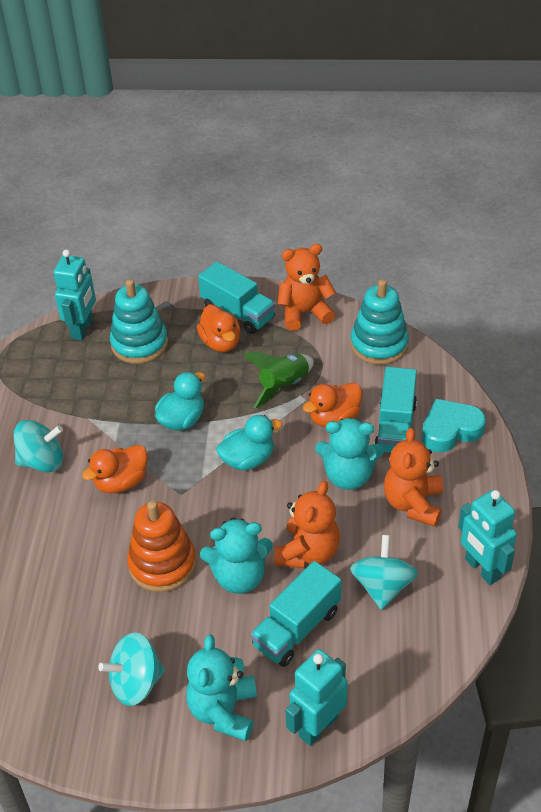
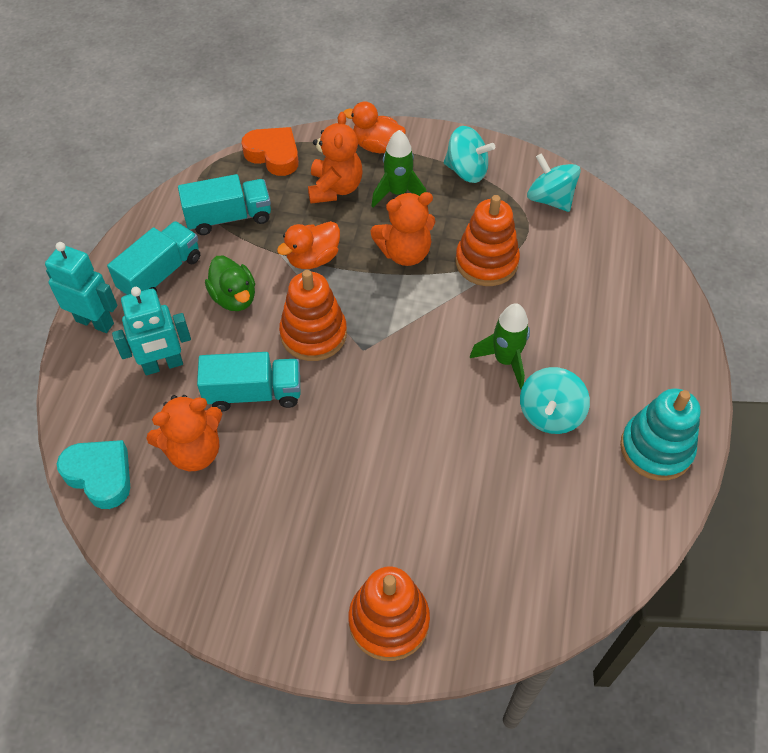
green duck: 0 -> 1
green rocket: 1 -> 2
orange duck: 3 -> 2
orange heart: 0 -> 1
orange stacking toy: 1 -> 3
turquoise duck: 2 -> 0
turquoise robot: 3 -> 2
turquoise stacking toy: 2 -> 1
turquoise teddy bear: 3 -> 0

